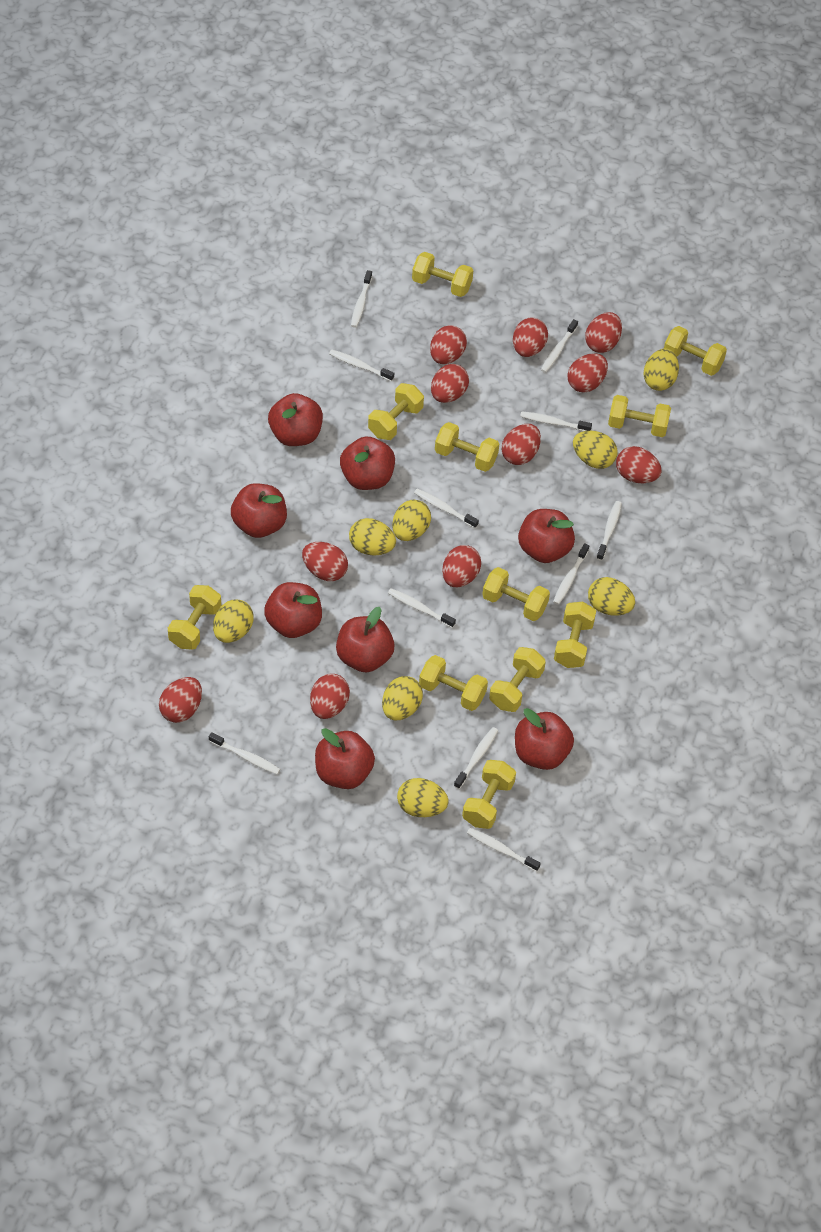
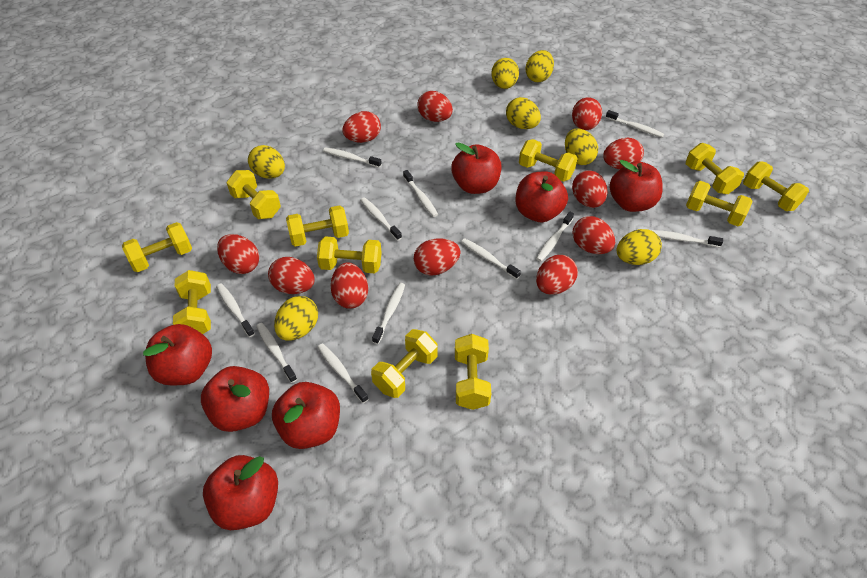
red apple: 8 -> 7
yellow egg: 8 -> 7

